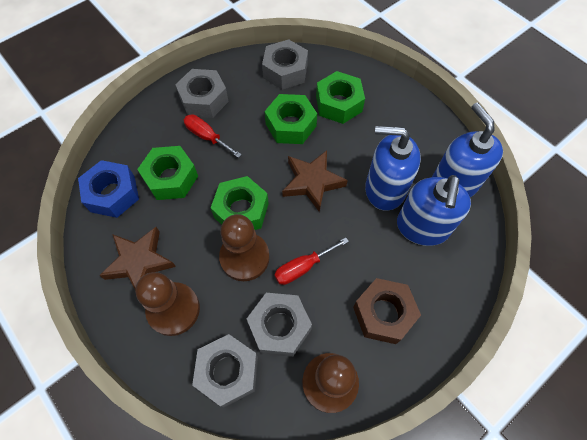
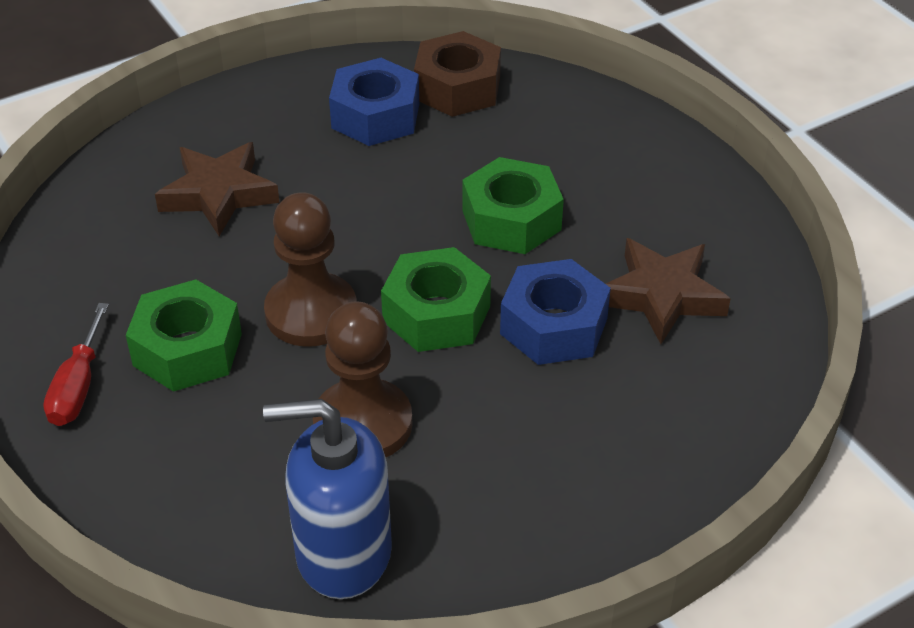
blue nut: 1 -> 2
blue soap dispenser: 3 -> 1
brown pawn: 3 -> 2
green nut: 4 -> 3
grey nut: 4 -> 0
red screwdriver: 2 -> 1

